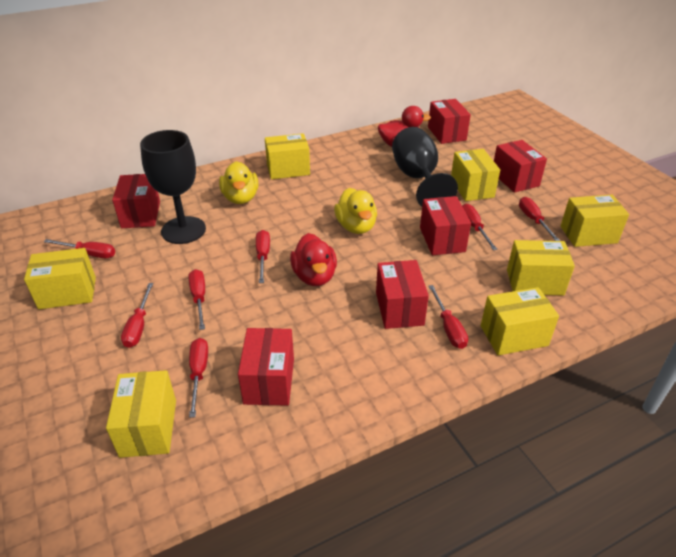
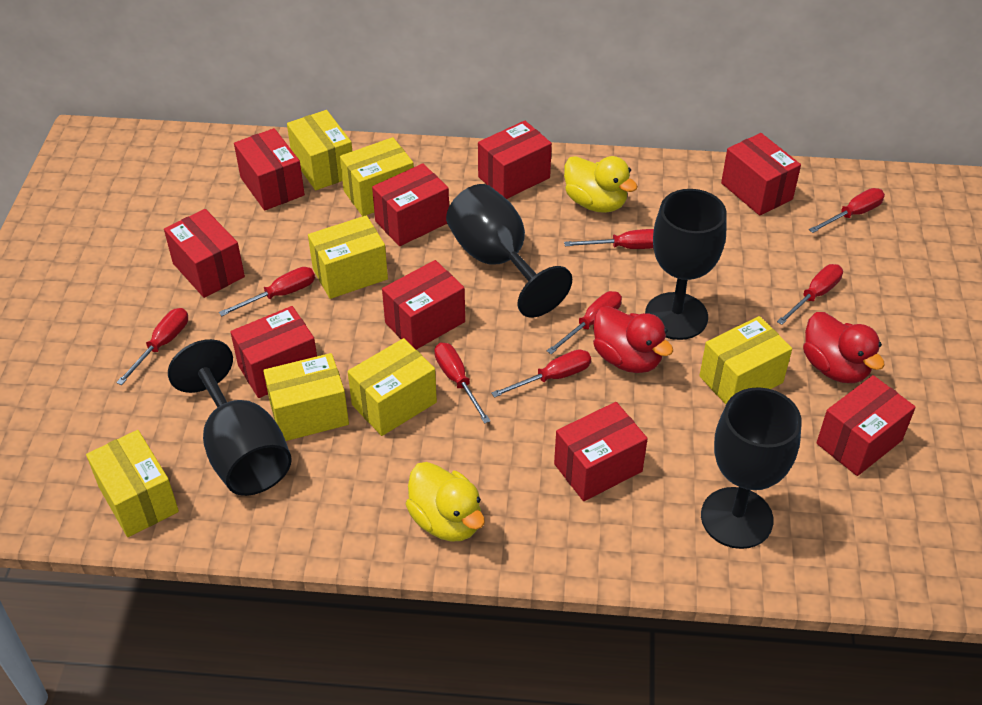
black goblet: 2 -> 4
red box: 6 -> 9

